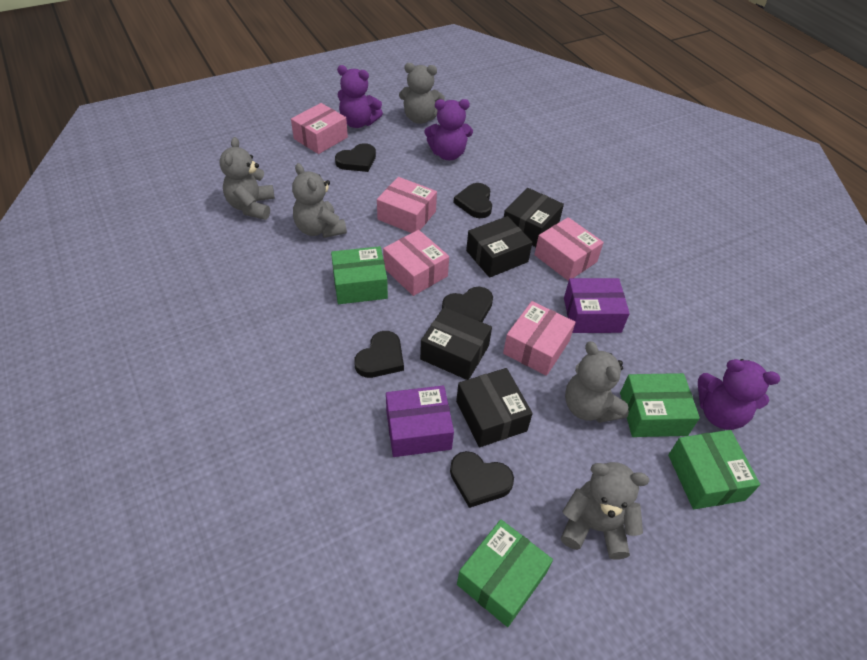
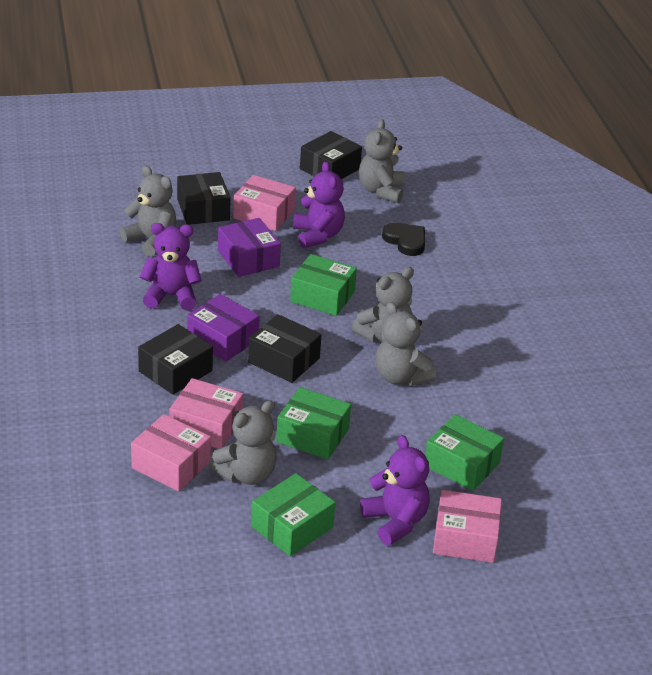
black heart: 5 -> 1
pink box: 5 -> 4

